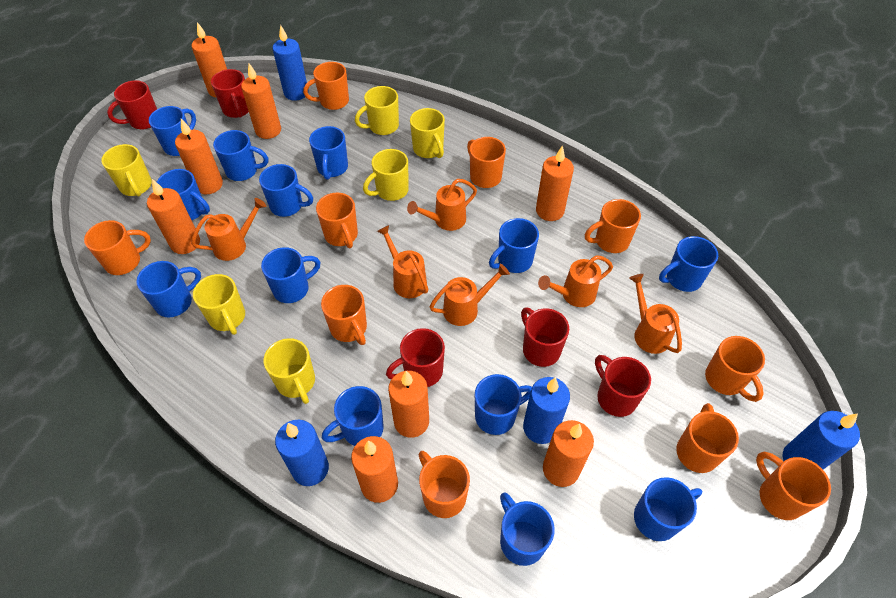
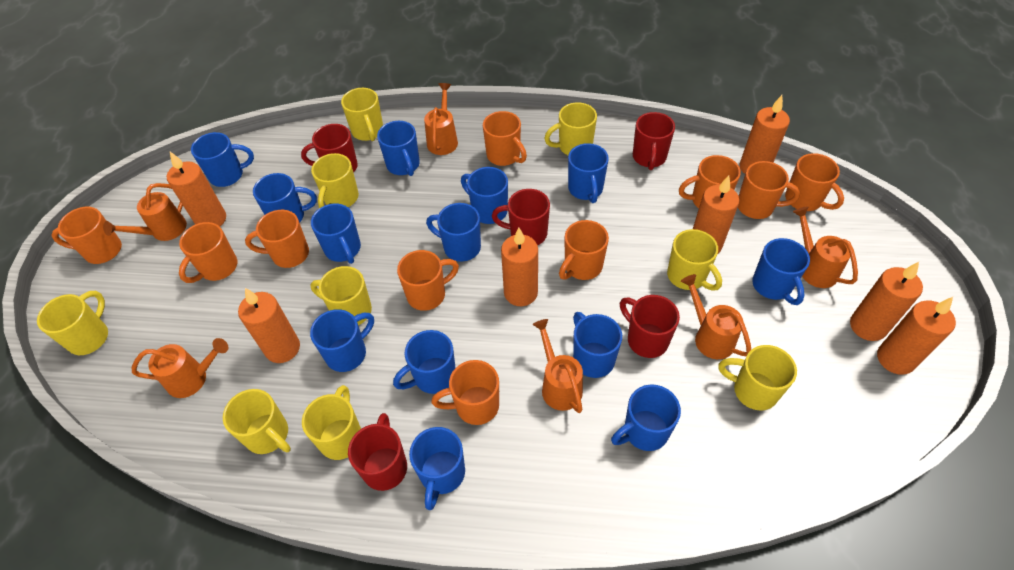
blue candle: 4 -> 0
orange candle: 8 -> 7
yellow mug: 6 -> 9

